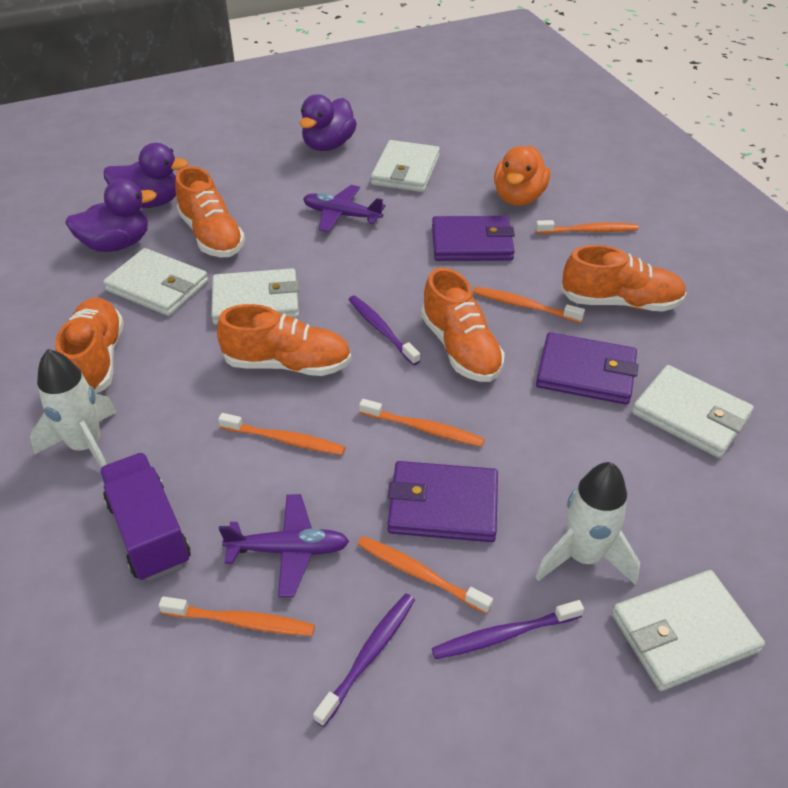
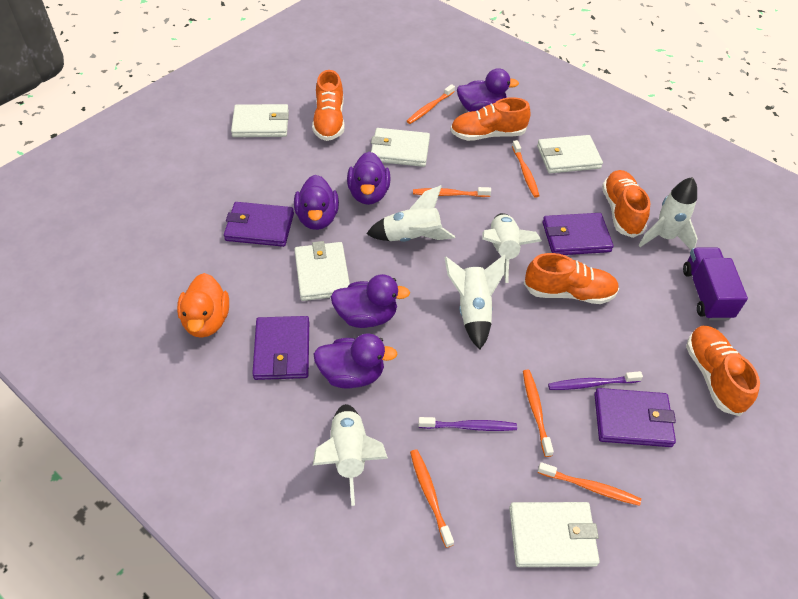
purple duck: 3 -> 5
purple plane: 2 -> 0
purple toothbrush: 3 -> 2
purple wallet: 3 -> 4
white rocket: 2 -> 5

